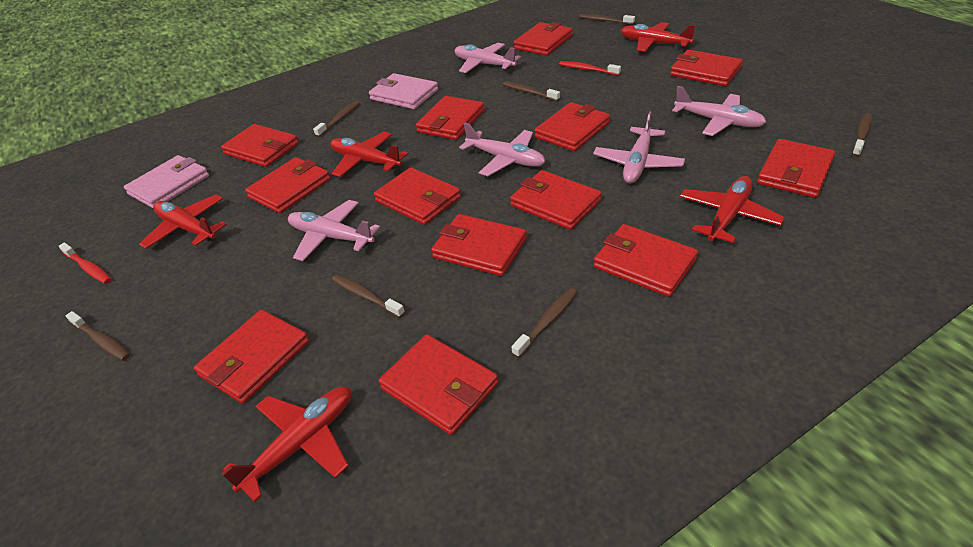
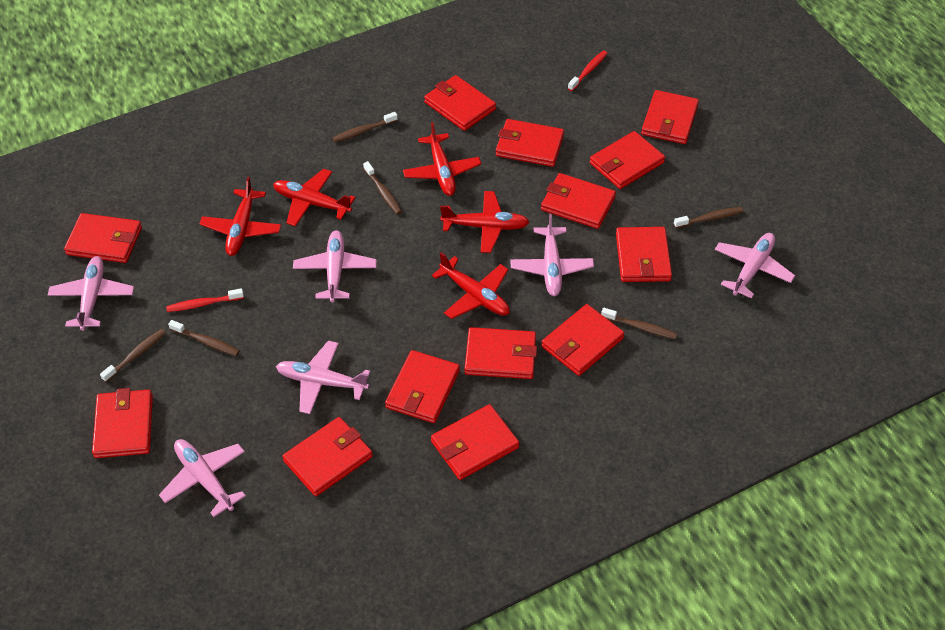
brown toothbrush: 7 -> 6
pink plane: 5 -> 6
pink wallet: 2 -> 0

